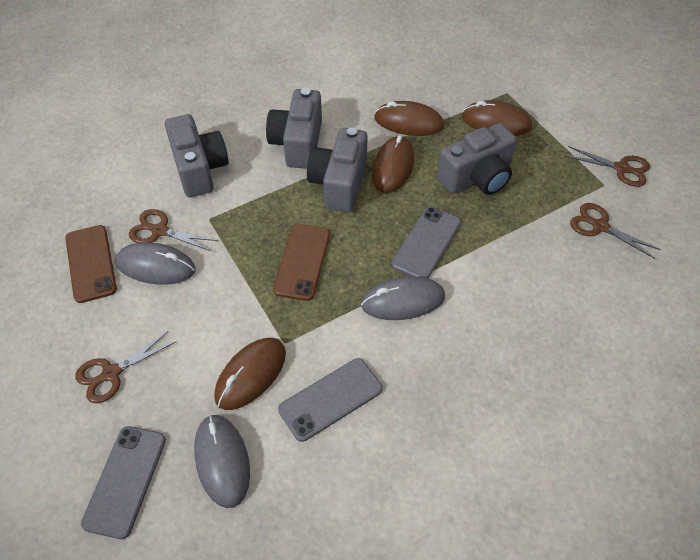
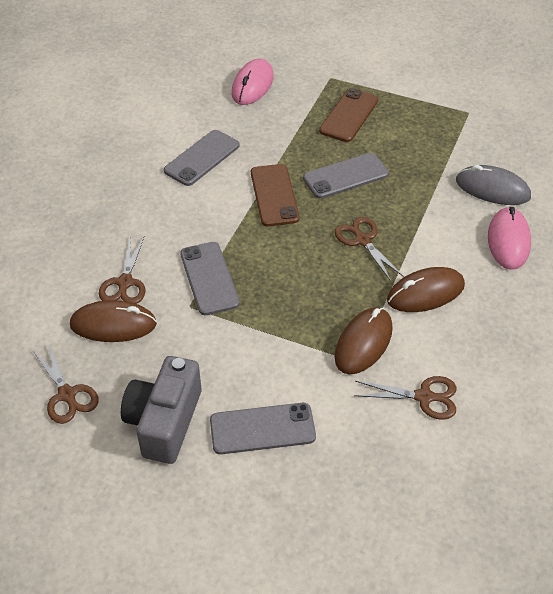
brown mouse: 4 -> 3
grey camera: 4 -> 1
grey mouse: 3 -> 1
grey phone: 3 -> 4
pink mouse: 0 -> 2

